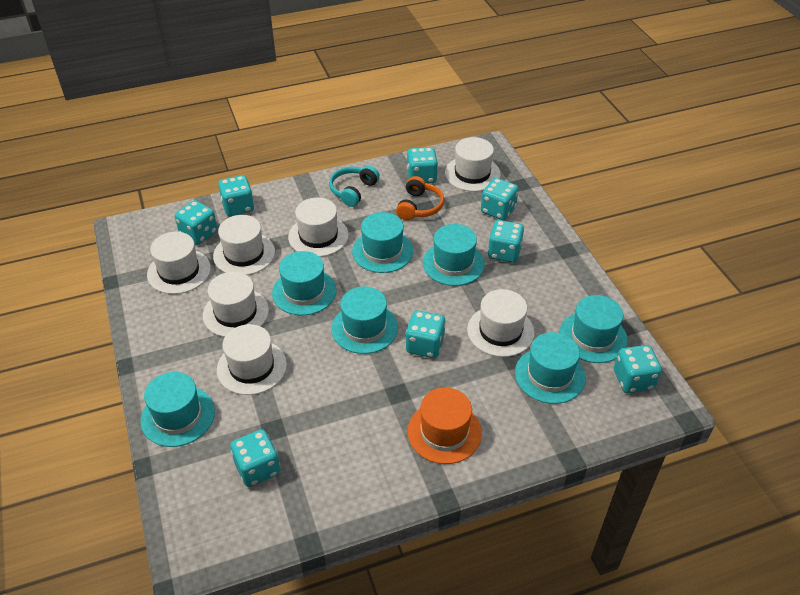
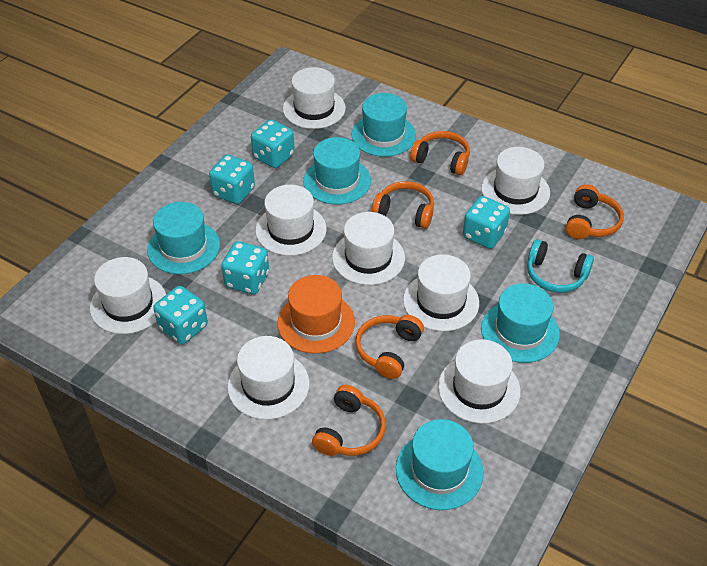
orange headphones: 1 -> 5
turquoise dice: 8 -> 5
turquoise hat: 7 -> 5
white hat: 7 -> 8

